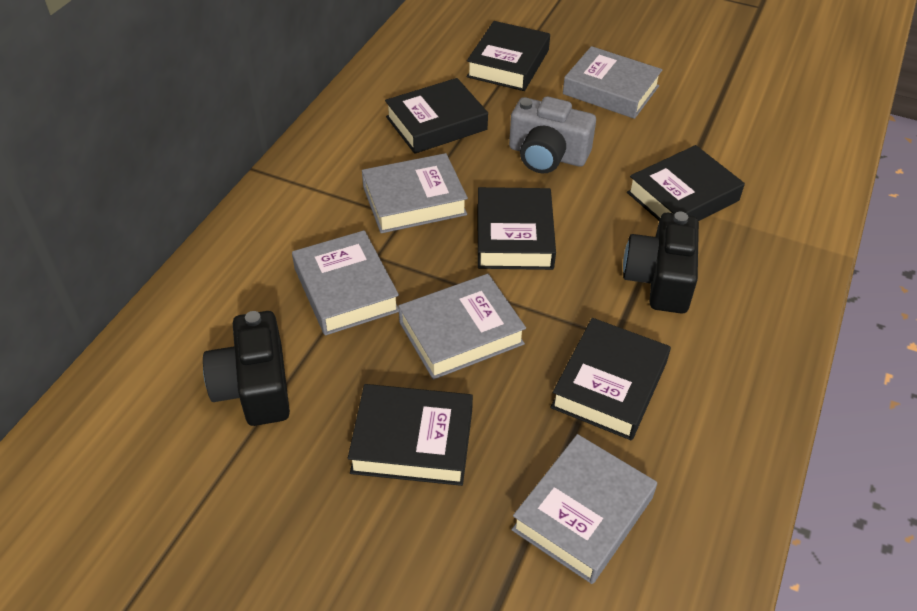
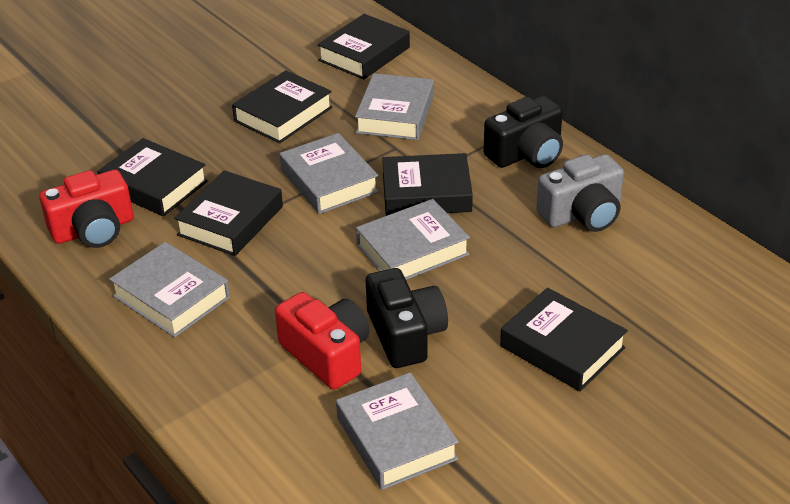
red camera: 0 -> 2

